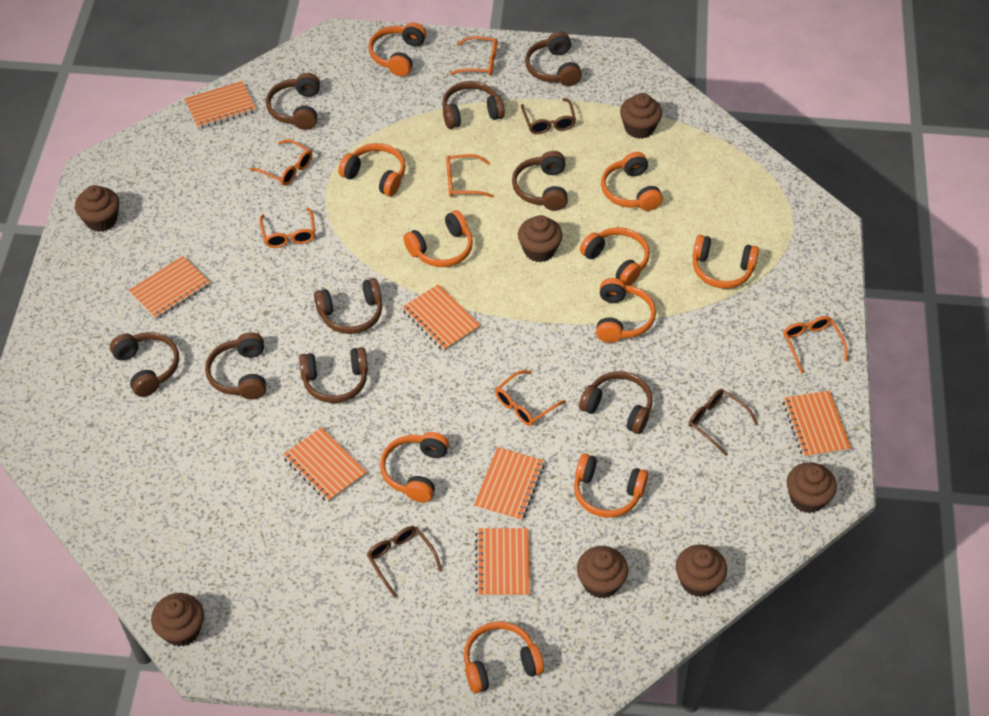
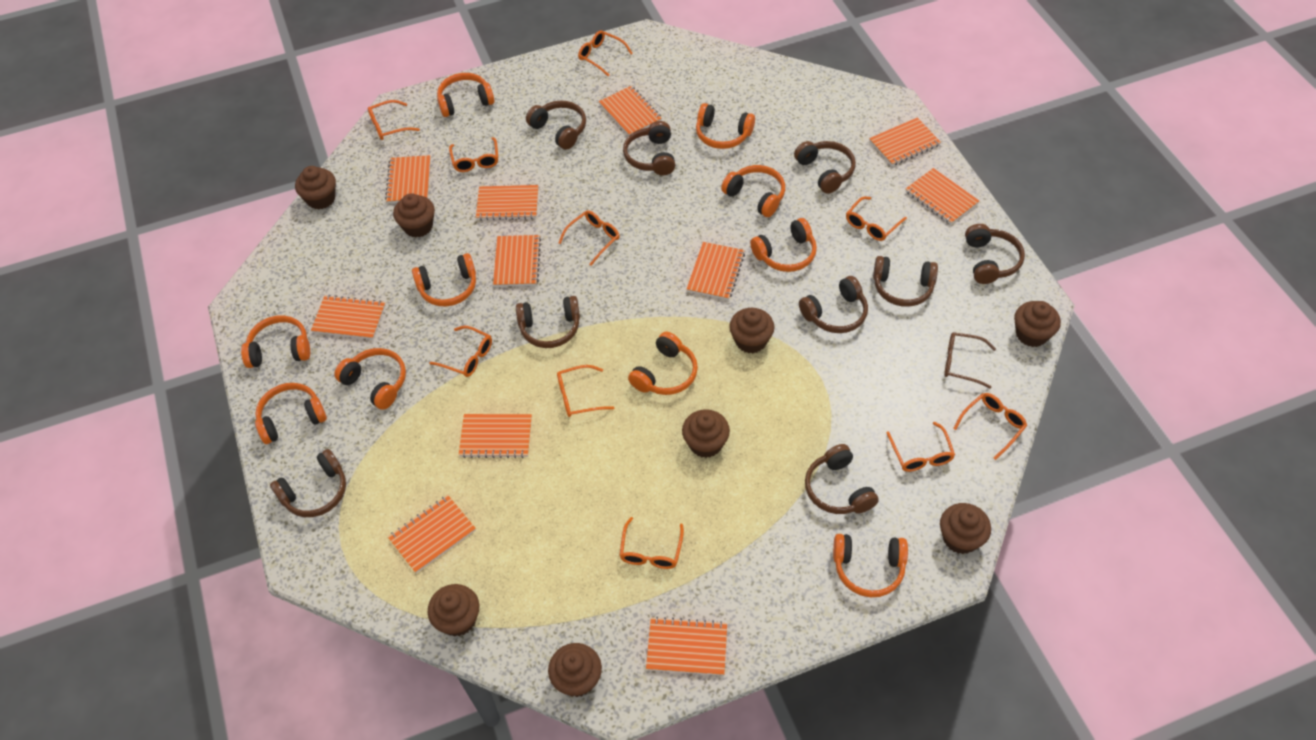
brown cupcake: 7 -> 8
brown glasses: 3 -> 1
orange glasses: 6 -> 10
orange notebook: 7 -> 11

